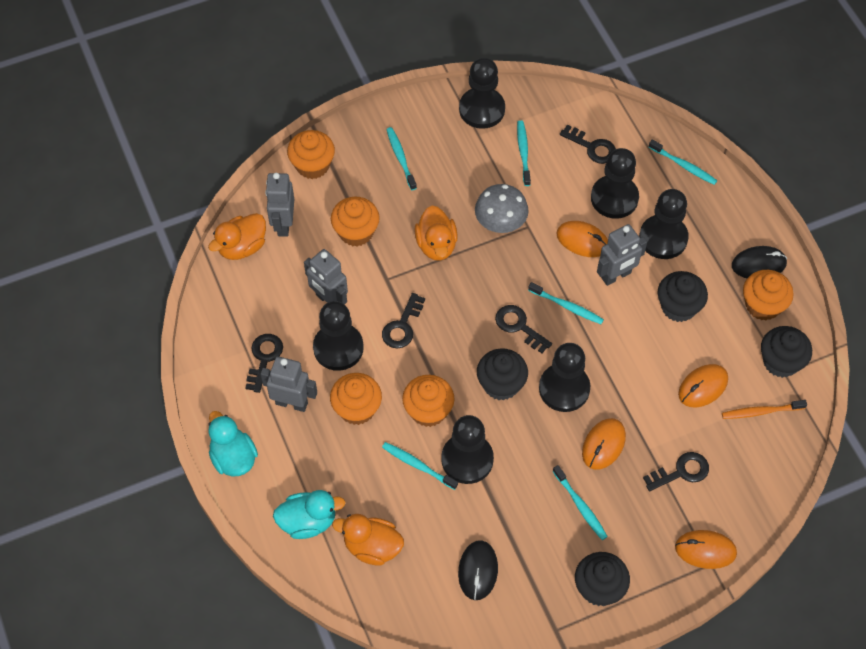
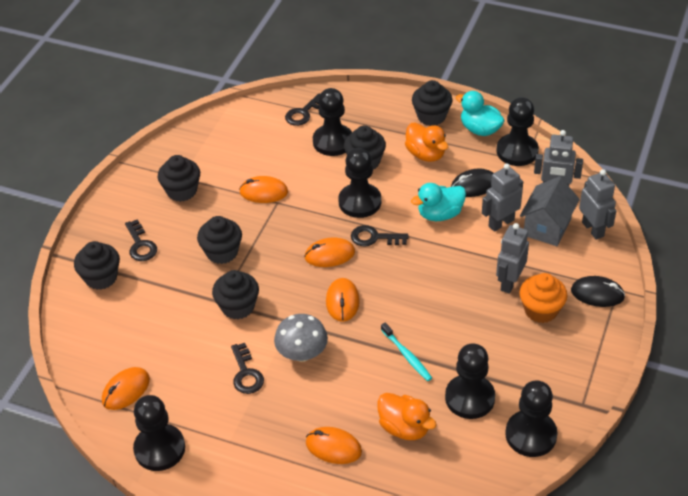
black cupcake: 4 -> 6
black key: 5 -> 4
grey house: 0 -> 1
orange cupcake: 5 -> 1
orange duck: 3 -> 2
orange mouse: 4 -> 5
orange toothbrush: 1 -> 0
turquoise toothbrush: 6 -> 1

